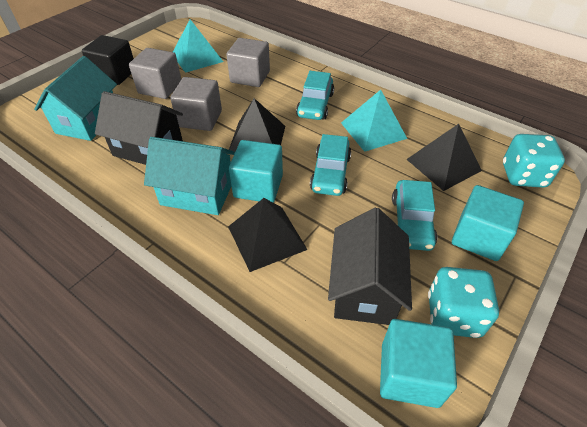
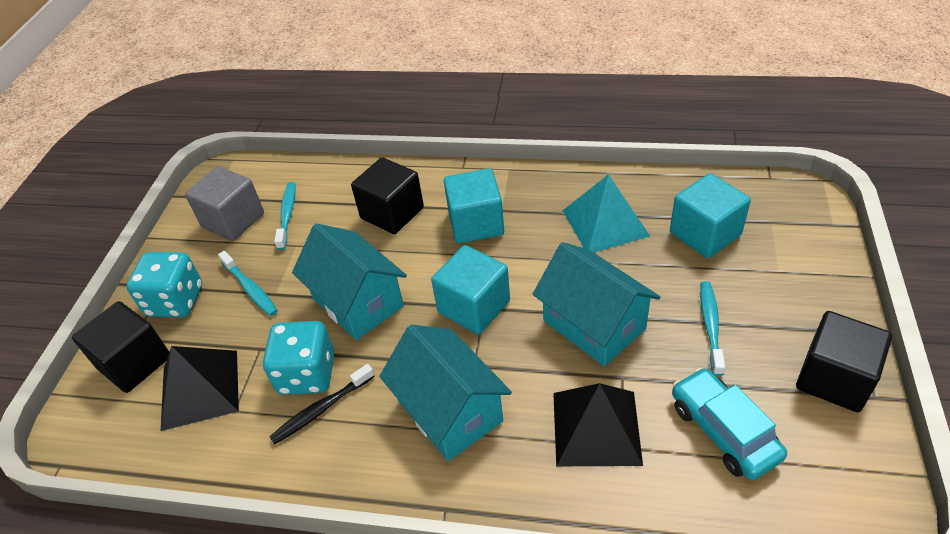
black cube: 1 -> 3
black house: 2 -> 0
black pyramid: 3 -> 2
black toothbrush: 0 -> 1
grey cube: 3 -> 1
turquoise car: 3 -> 1
turquoise house: 2 -> 3
turquoise pyramid: 2 -> 1
turquoise toothbrush: 0 -> 3

